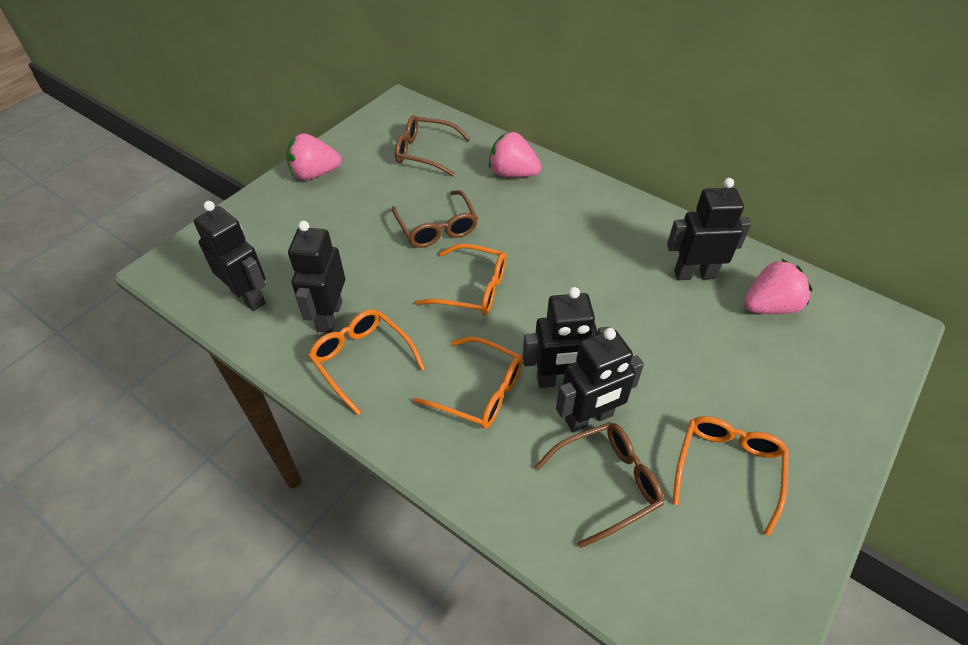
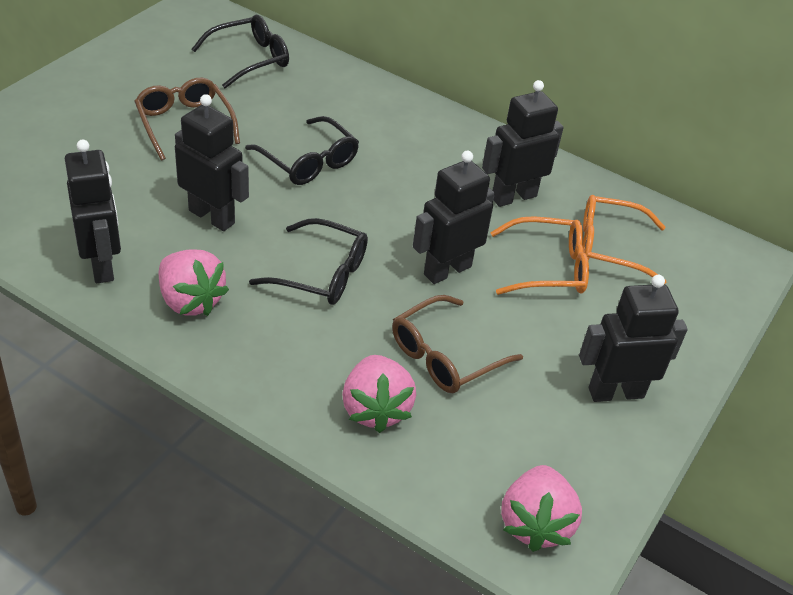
black glasses: 0 -> 3
brown glasses: 3 -> 2
orange glasses: 4 -> 2

